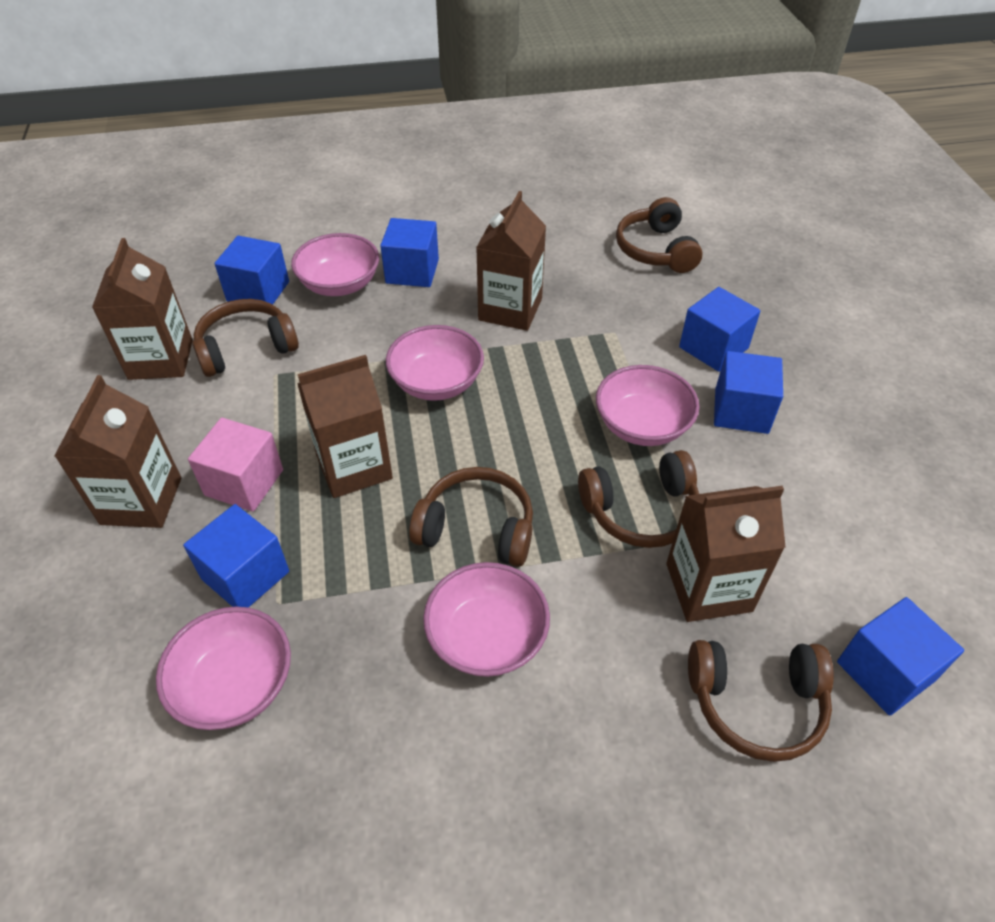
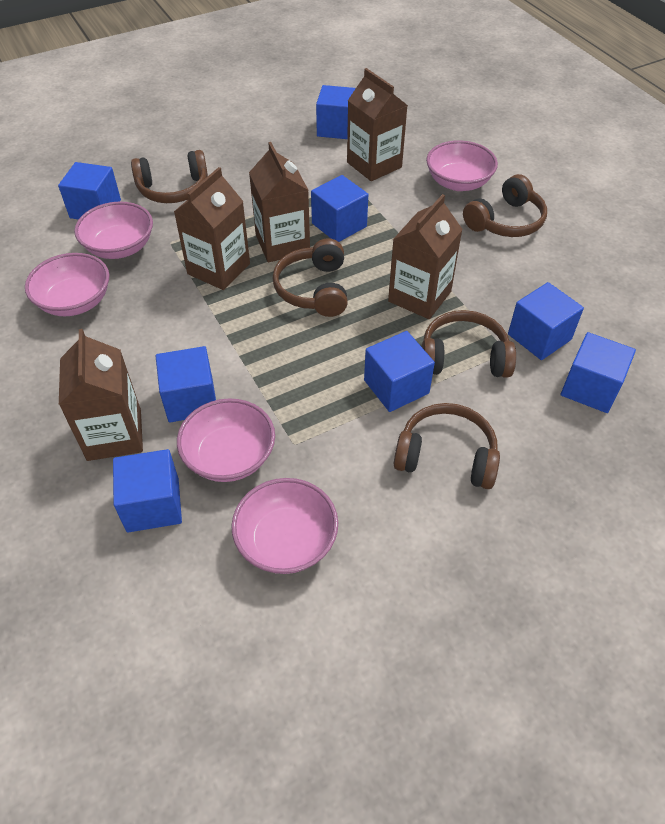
blue cube: 6 -> 8
pink cube: 1 -> 0

